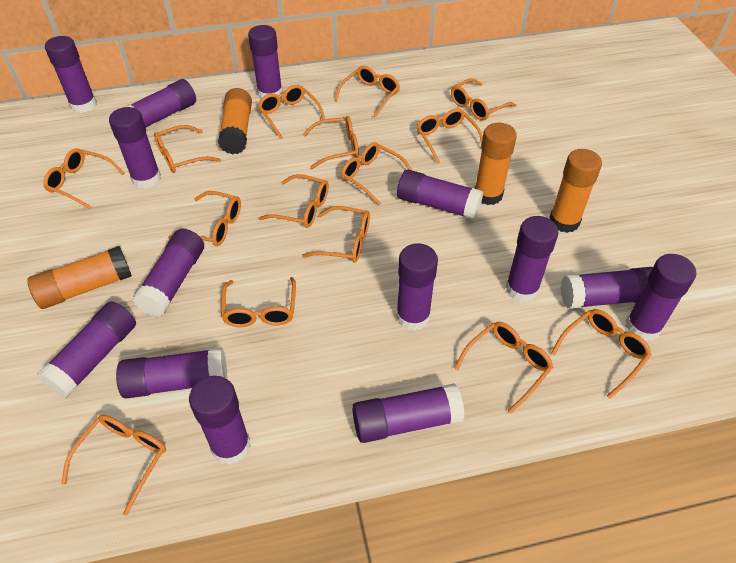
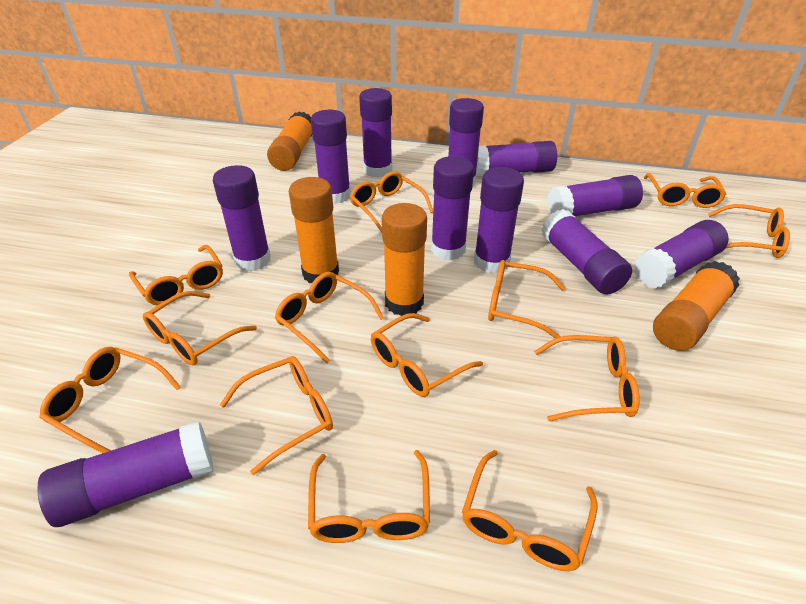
orange glasses: 15 -> 13
purple glue stick: 14 -> 11

